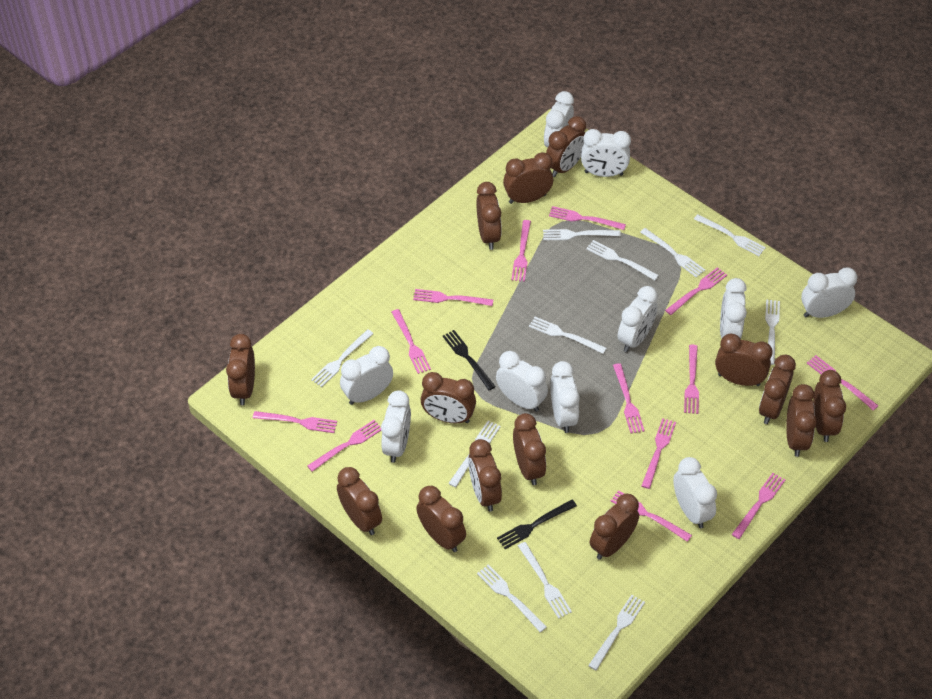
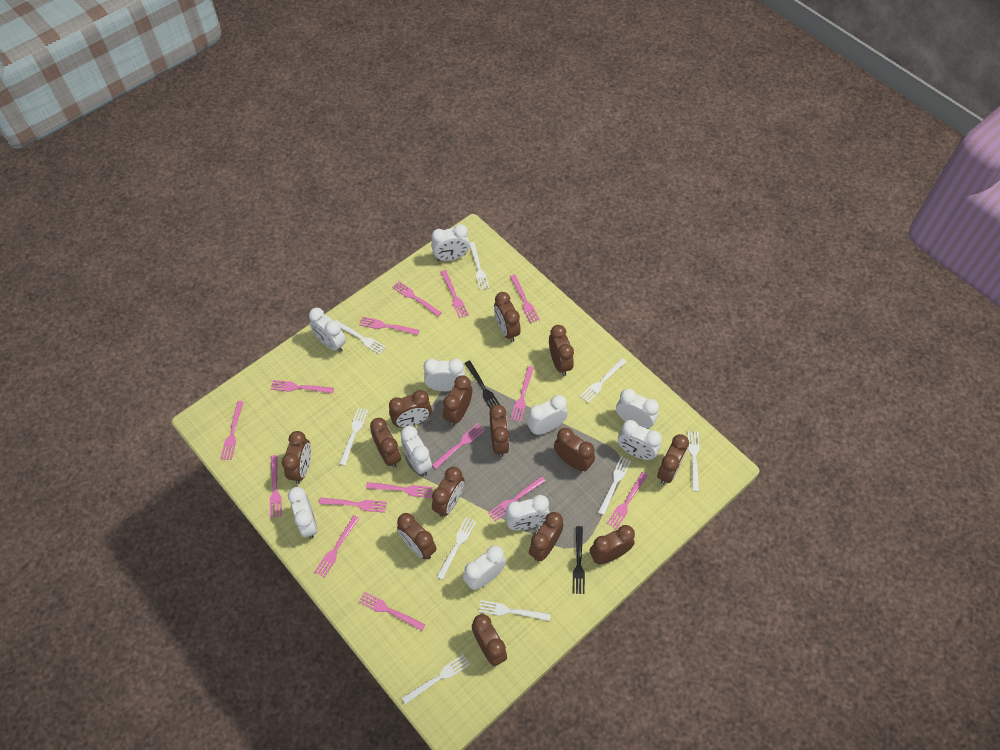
pink fork: 13 -> 15
white fork: 11 -> 9

